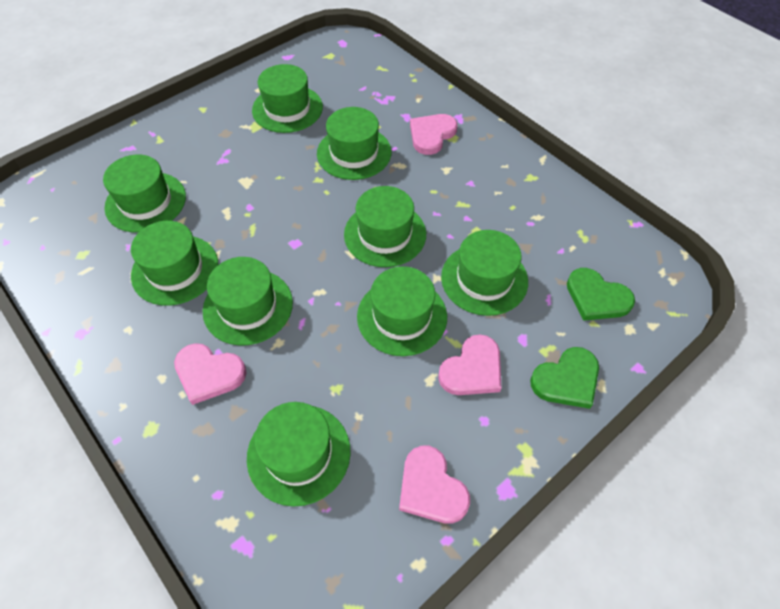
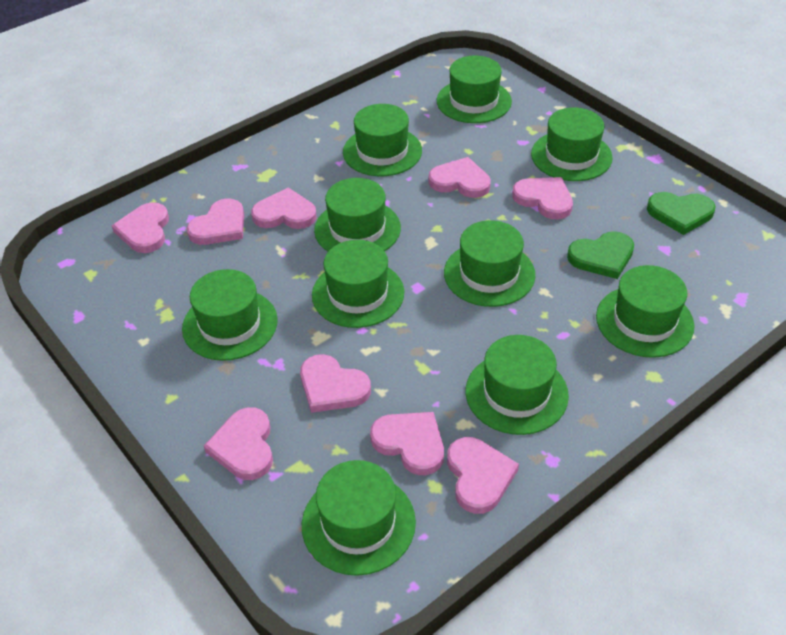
green hat: 9 -> 10
pink heart: 4 -> 9

